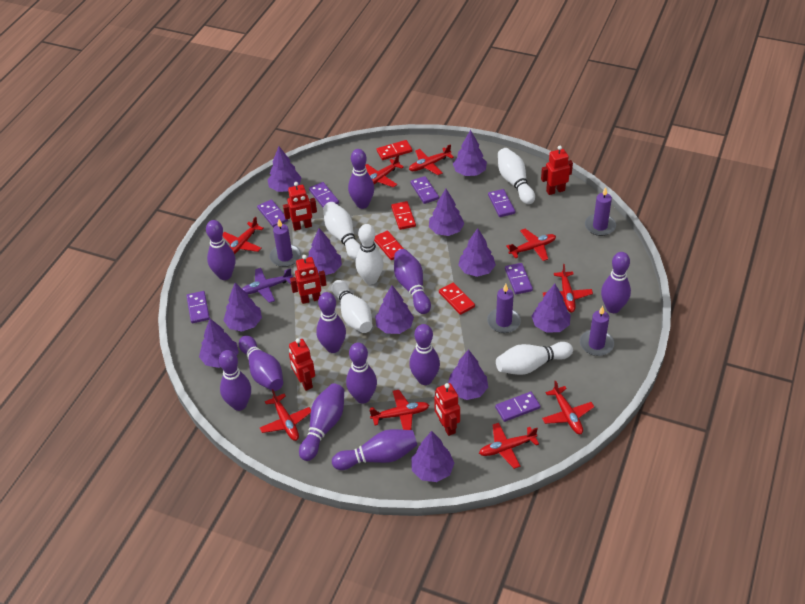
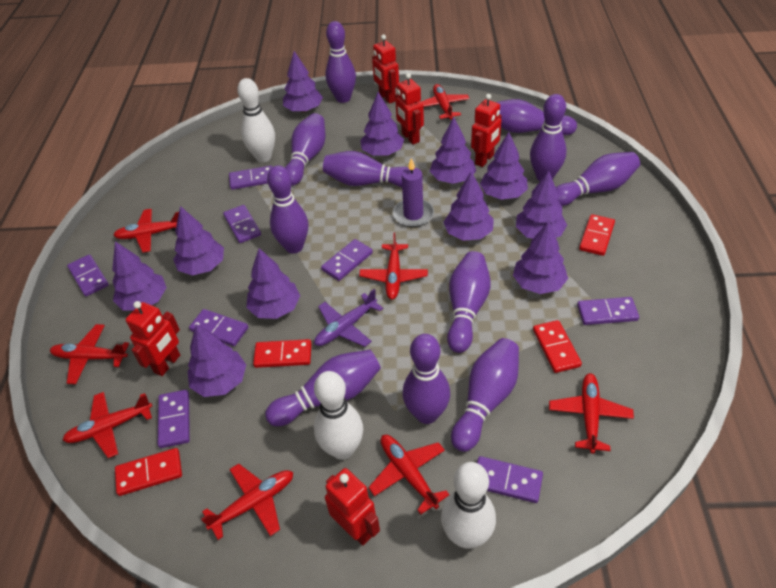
purple candle: 4 -> 1
purple domino: 7 -> 8
red plane: 9 -> 8
white bowling pin: 5 -> 3

